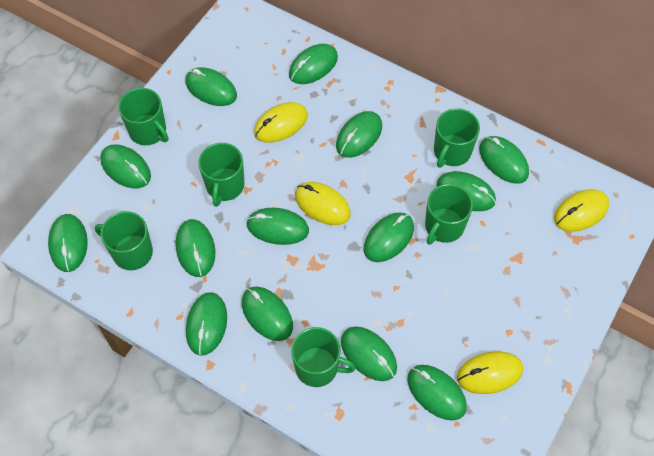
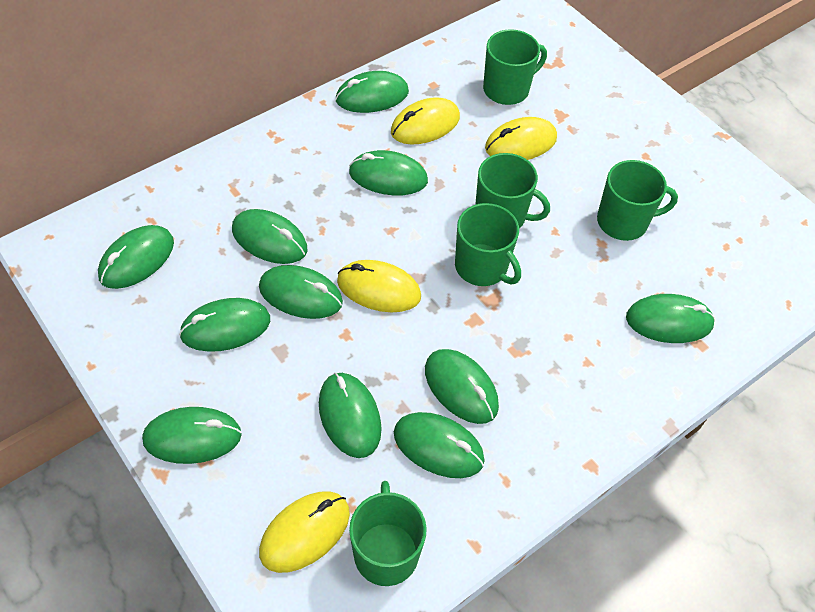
green mouse: 14 -> 11
green mug: 6 -> 5

